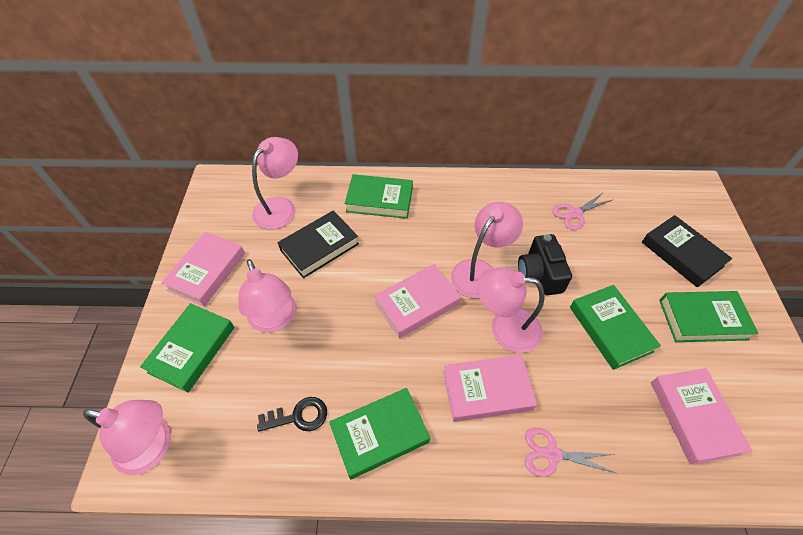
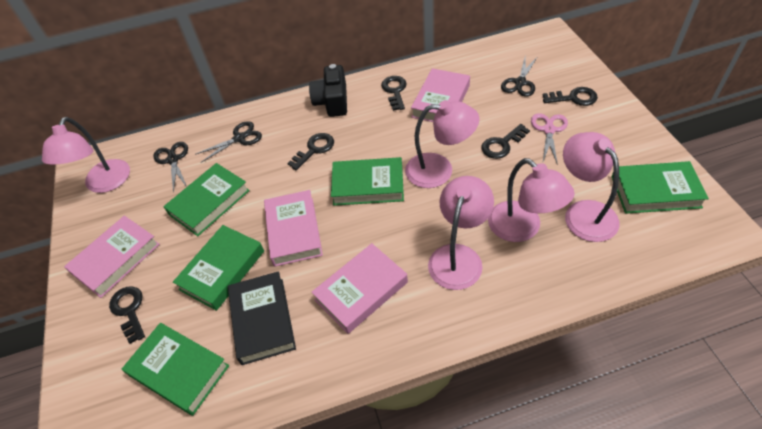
black book: 2 -> 1
black key: 1 -> 5
black scissors: 0 -> 3
pink scissors: 2 -> 1

